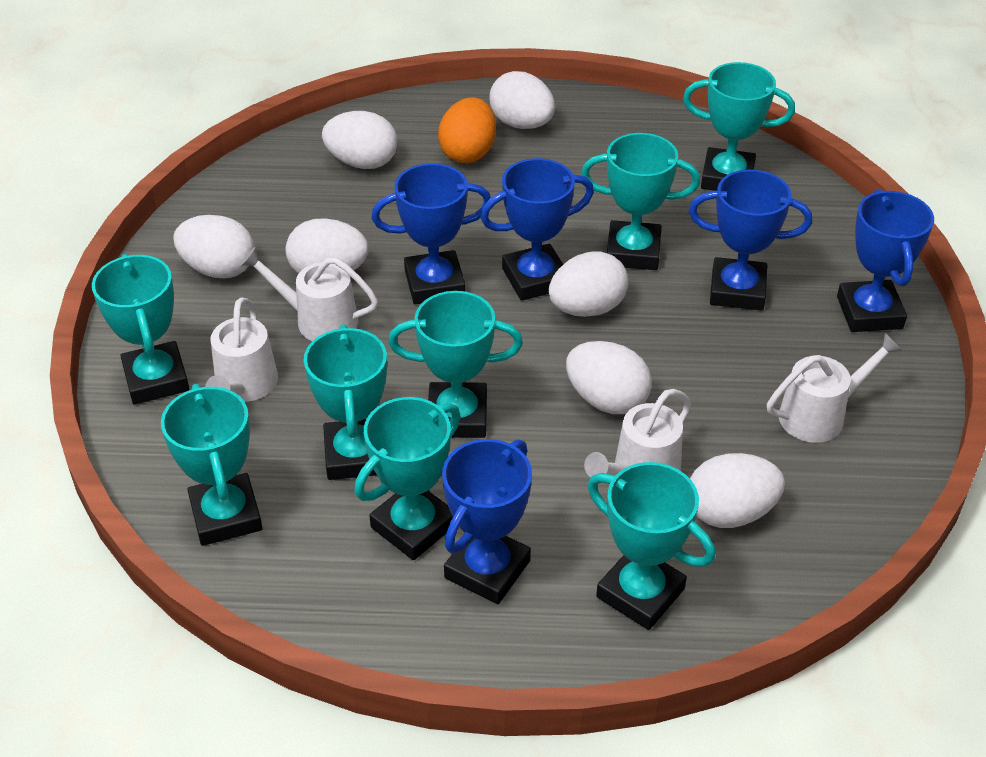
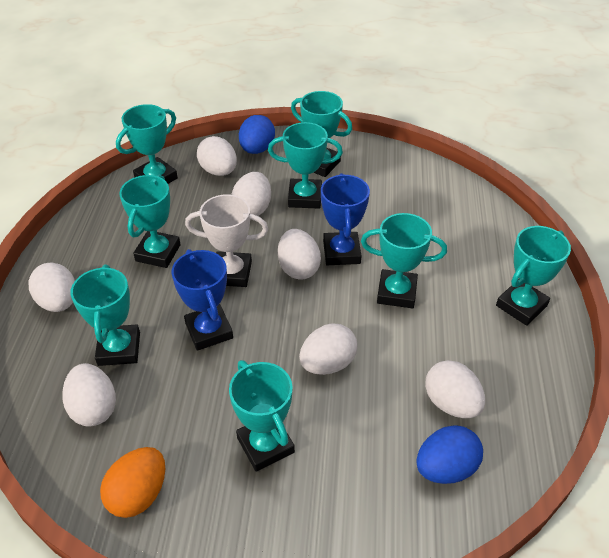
blue egg: 0 -> 2
blue trophy: 5 -> 2
white trophy: 0 -> 1
white watering can: 4 -> 0

